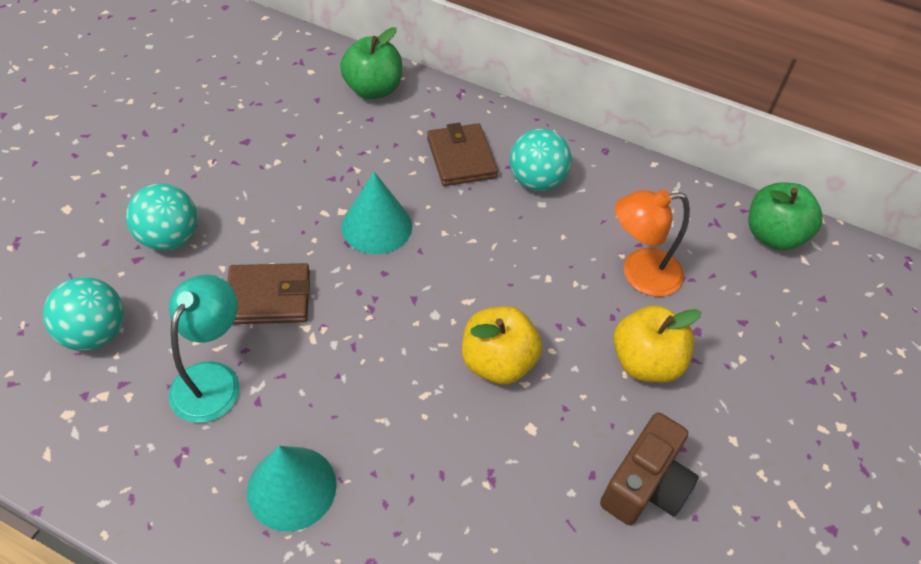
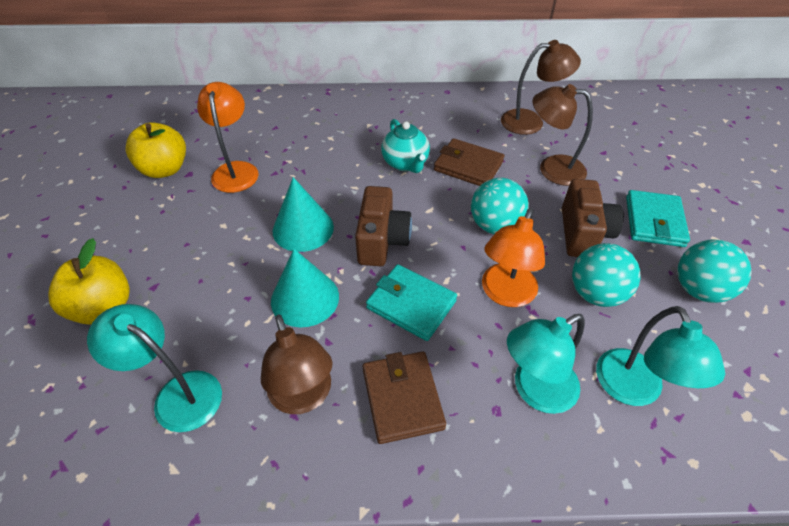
brown camera: 1 -> 2
brown lamp: 0 -> 3
green apple: 2 -> 0
orange lamp: 1 -> 2
turquoise lamp: 1 -> 3
turquoise teapot: 0 -> 1
turquoise wallet: 0 -> 2

